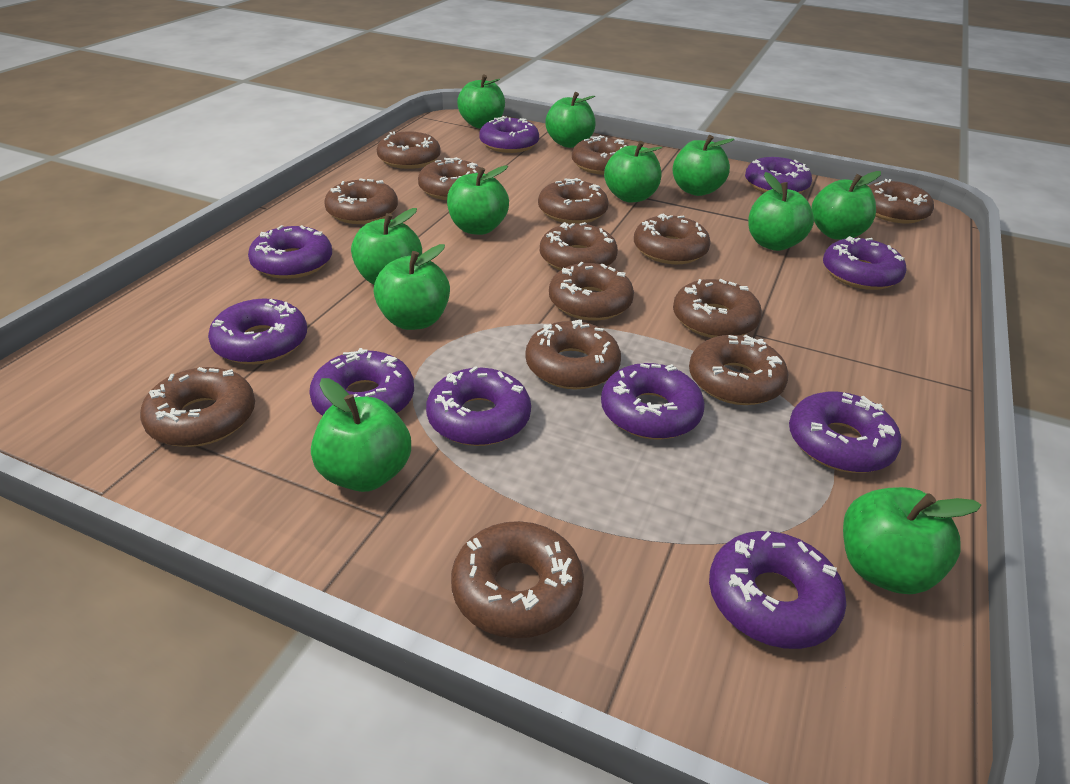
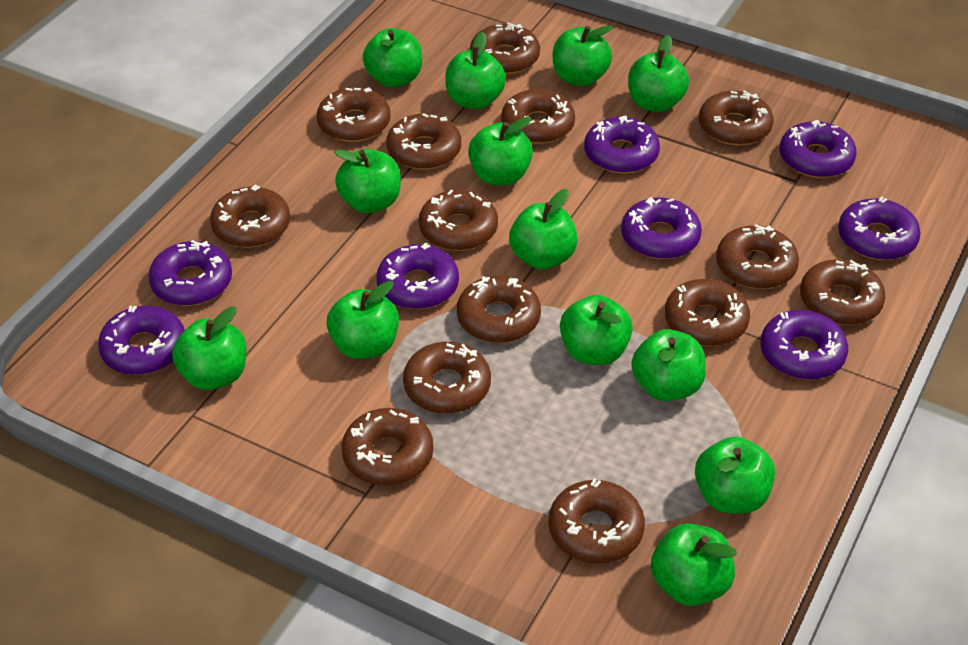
green apple: 11 -> 13
purple donut: 10 -> 8

